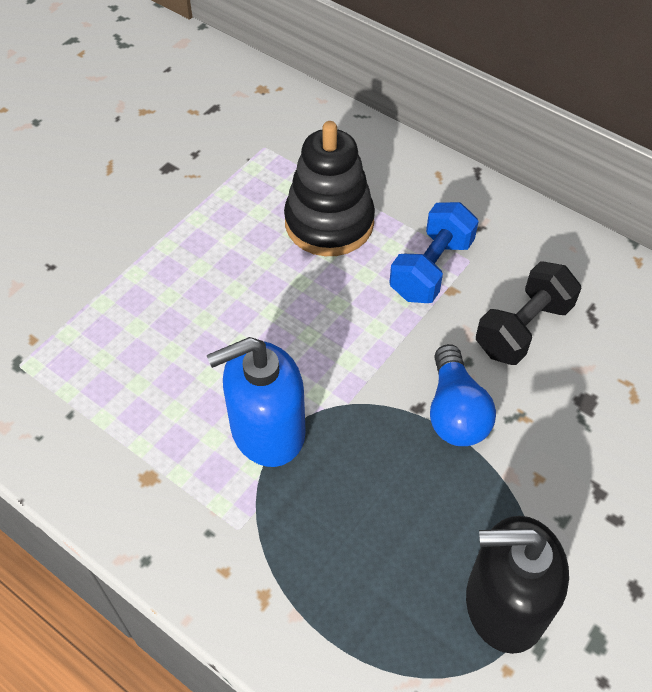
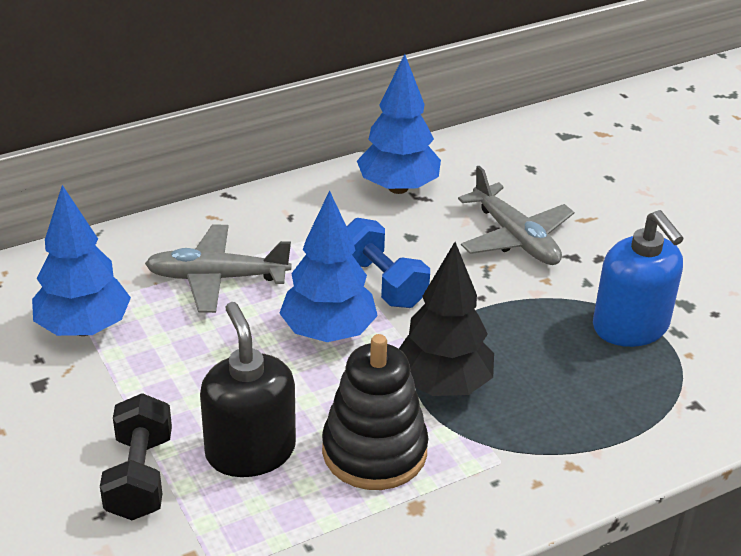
black tree: 0 -> 1
blue light bulb: 1 -> 0
blue tree: 0 -> 3
grey plane: 0 -> 2

